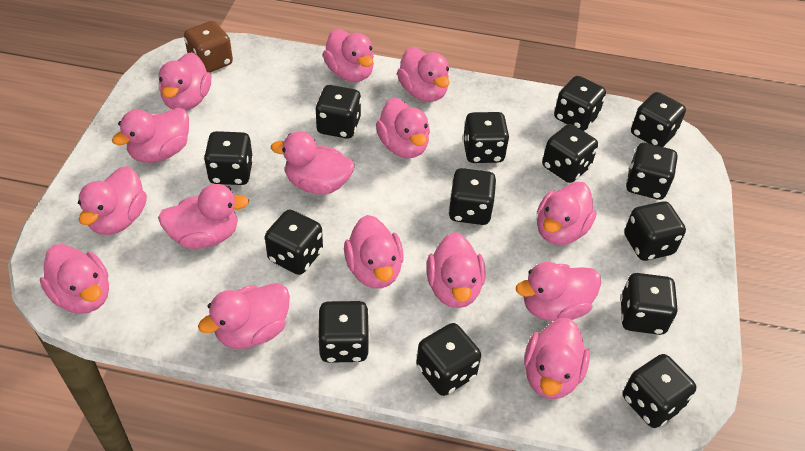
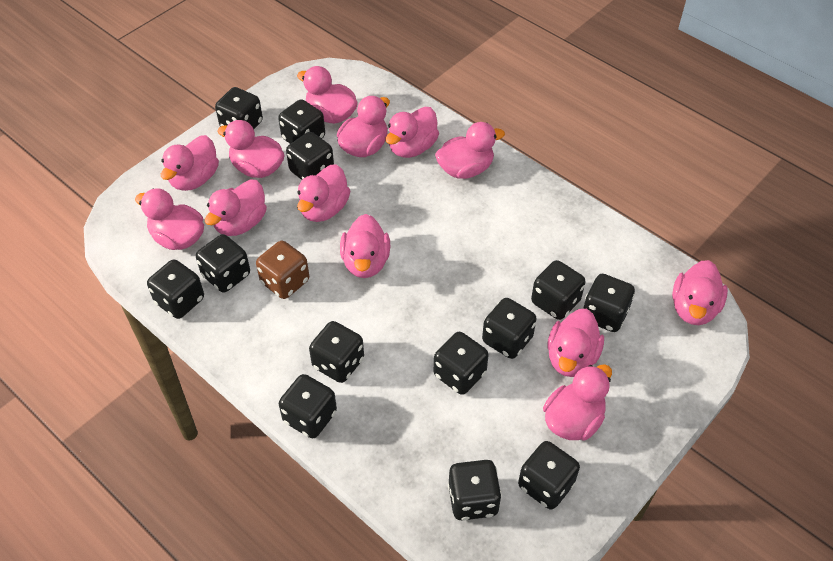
black dice: 14 -> 13
pink duck: 15 -> 13

